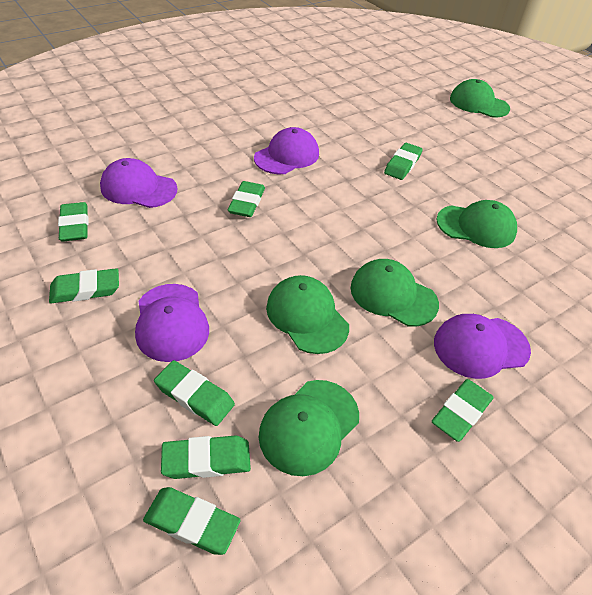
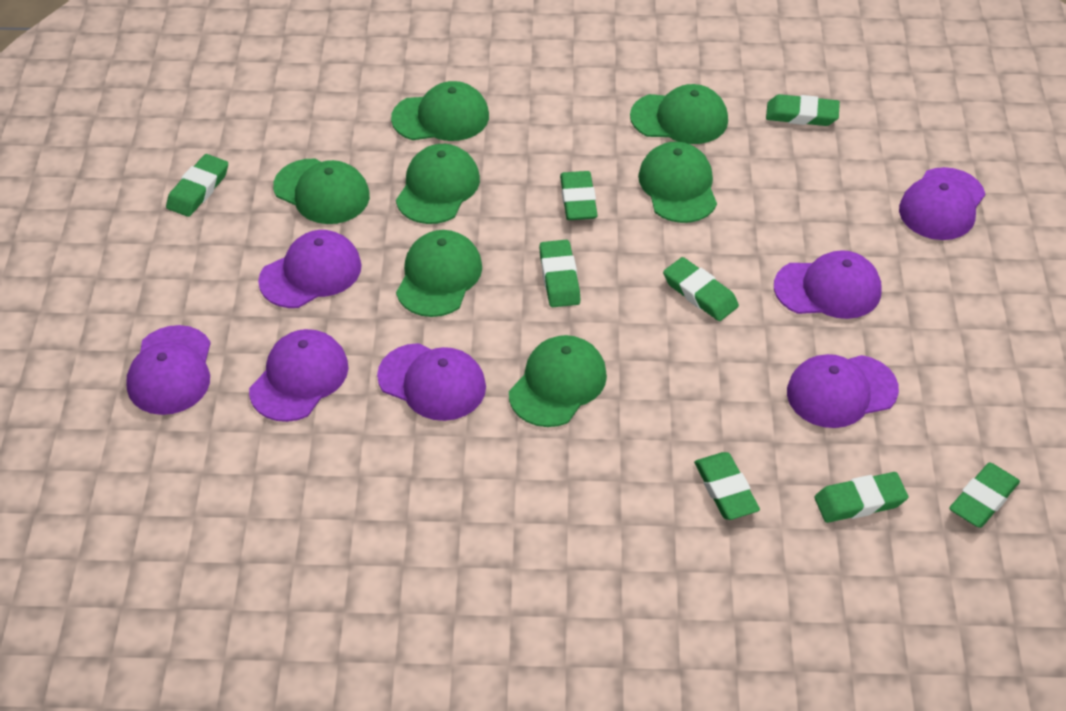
green cap: 5 -> 7
purple cap: 4 -> 7

